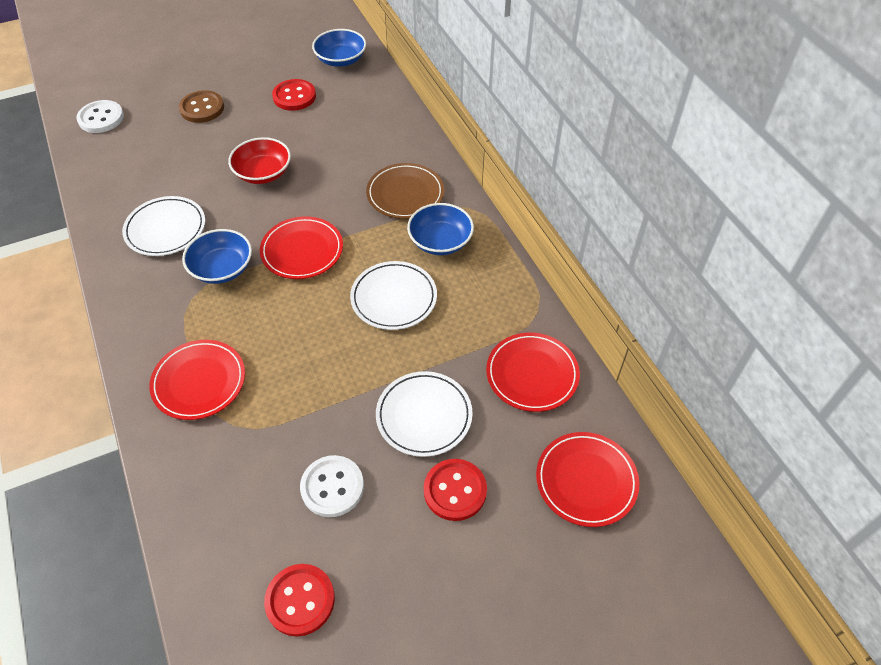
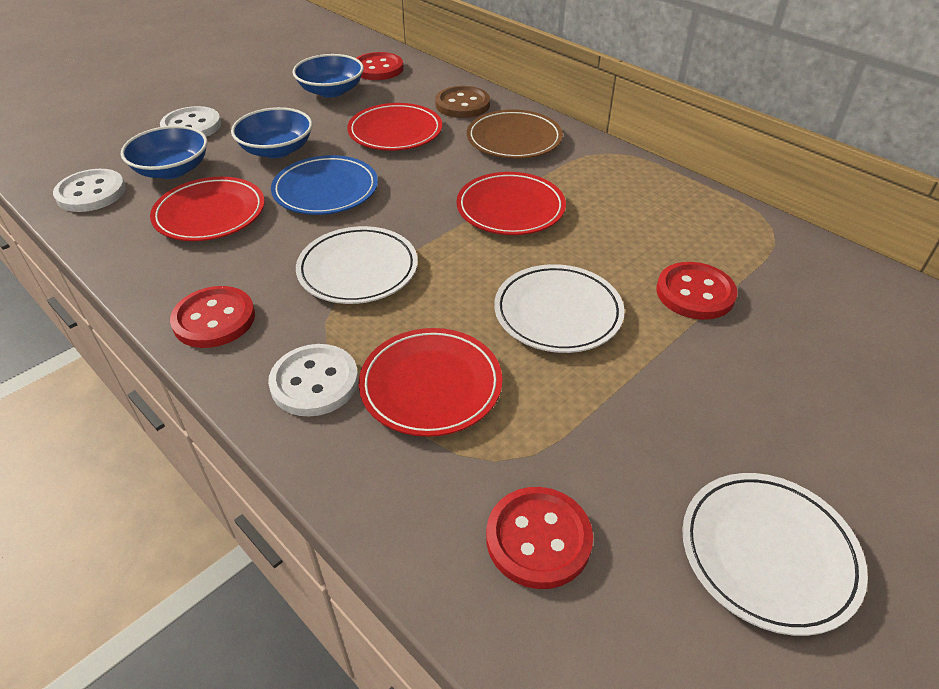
blue plate: 0 -> 1
red bowl: 1 -> 0
red button: 3 -> 4
white button: 2 -> 3

